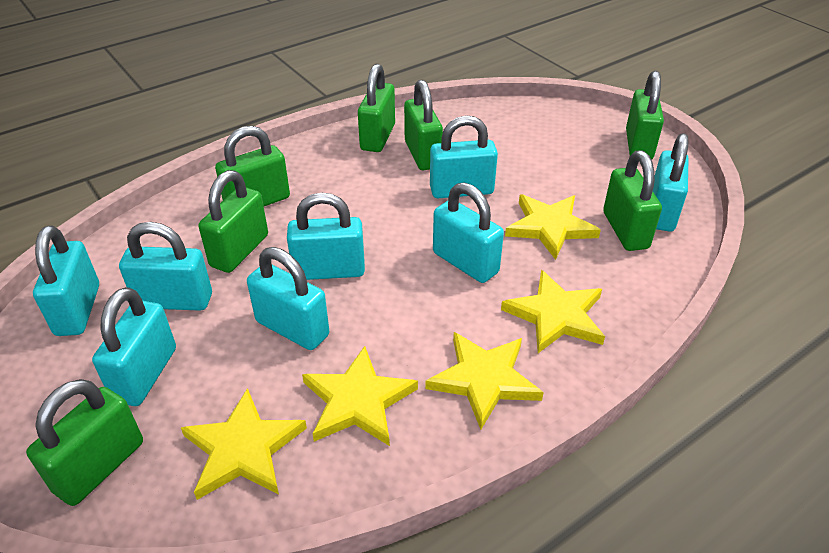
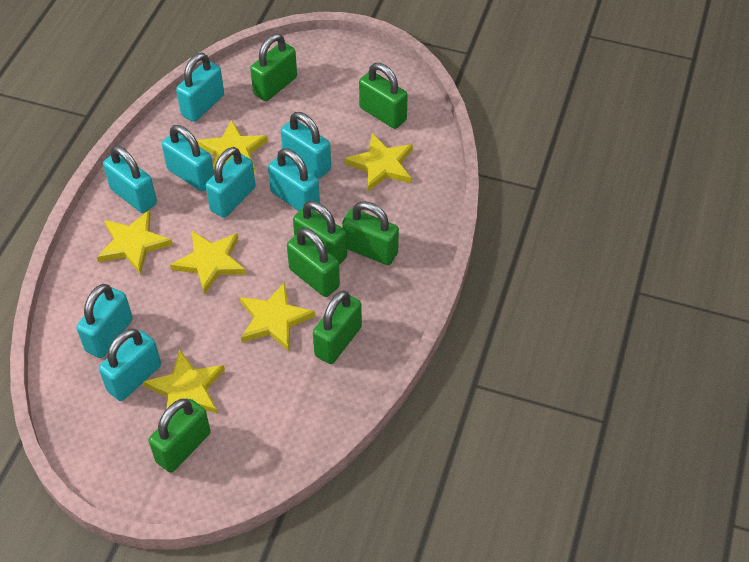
yellow star: 5 -> 6

